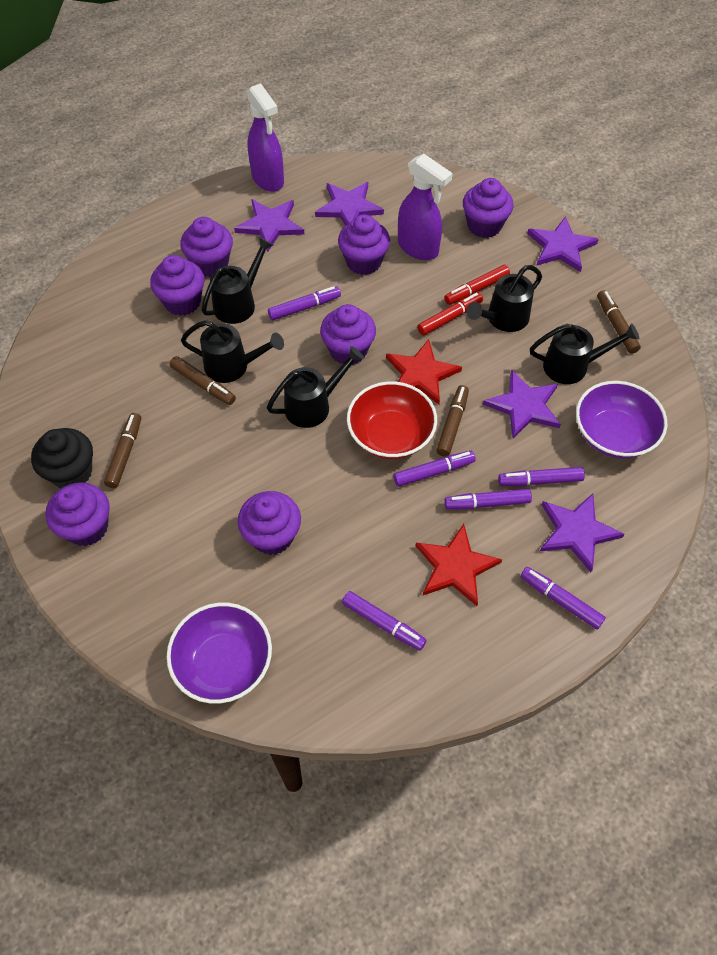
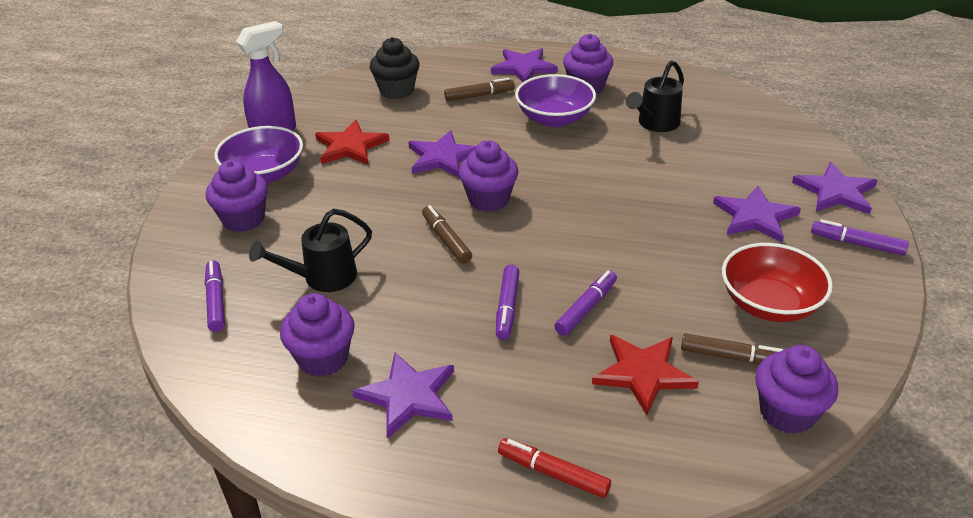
black watering can: 5 -> 2
brown marker: 4 -> 3
purple cupcake: 7 -> 5
purple marker: 6 -> 4
purple spray bottle: 2 -> 1
red marker: 2 -> 1

